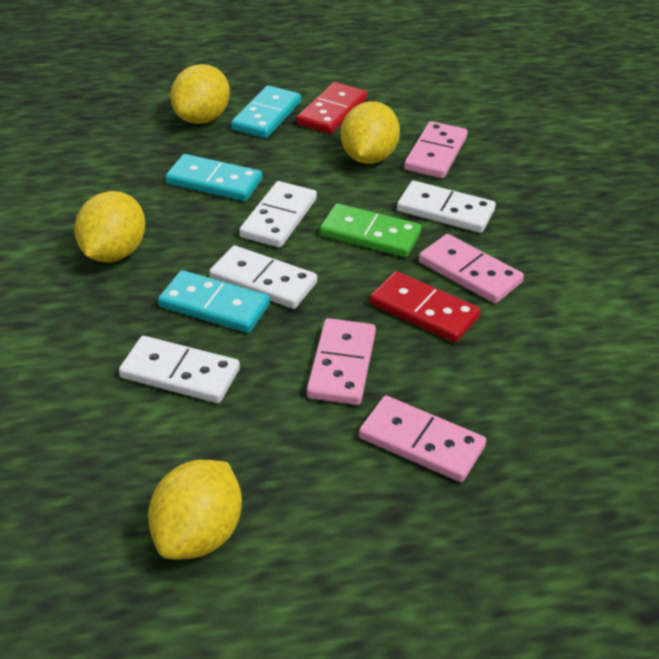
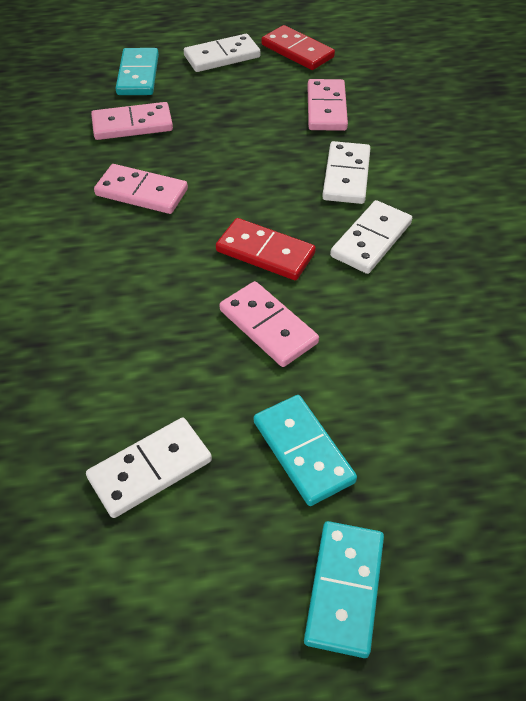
green domino: 1 -> 0
yellow lemon: 4 -> 0

